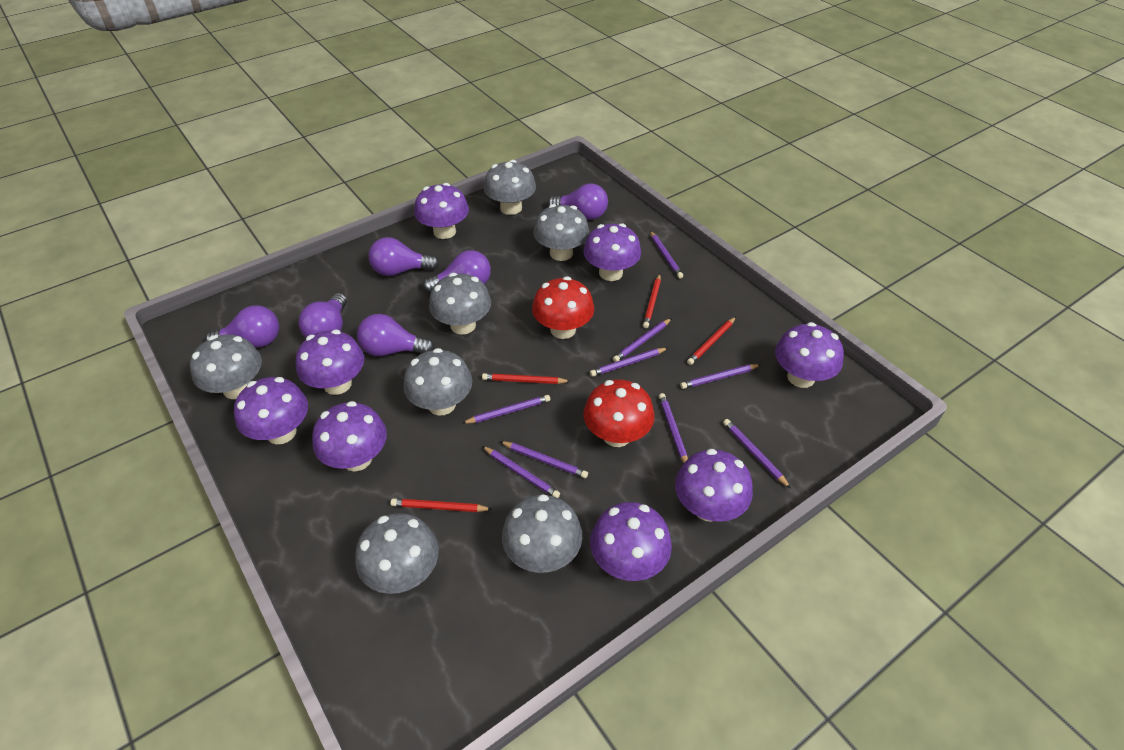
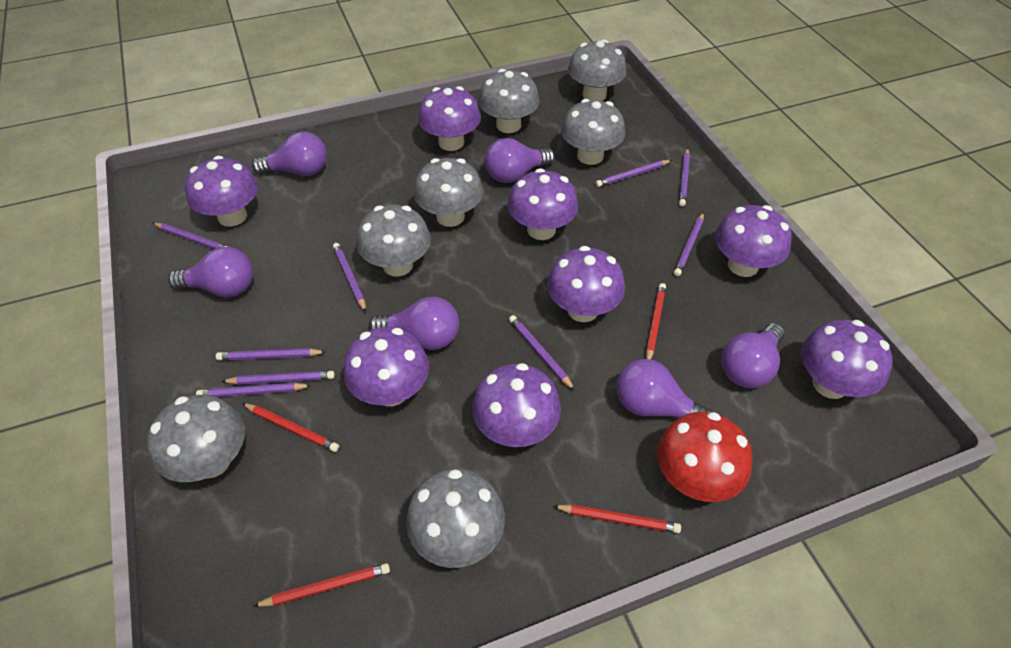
red mushroom: 2 -> 1

